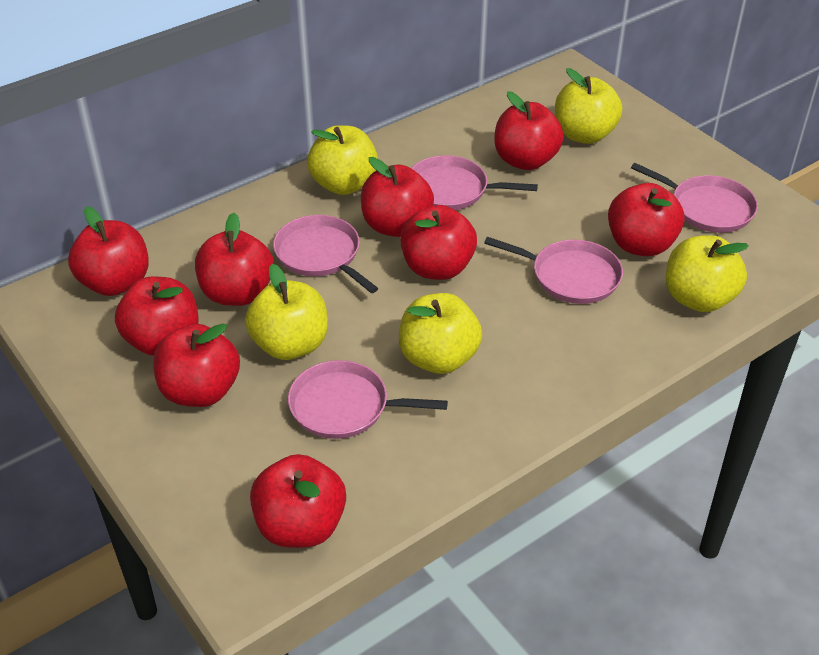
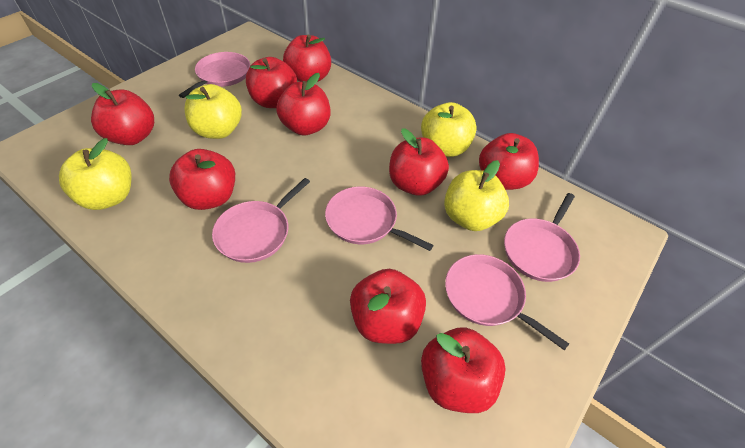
yellow apple: 5 -> 4

